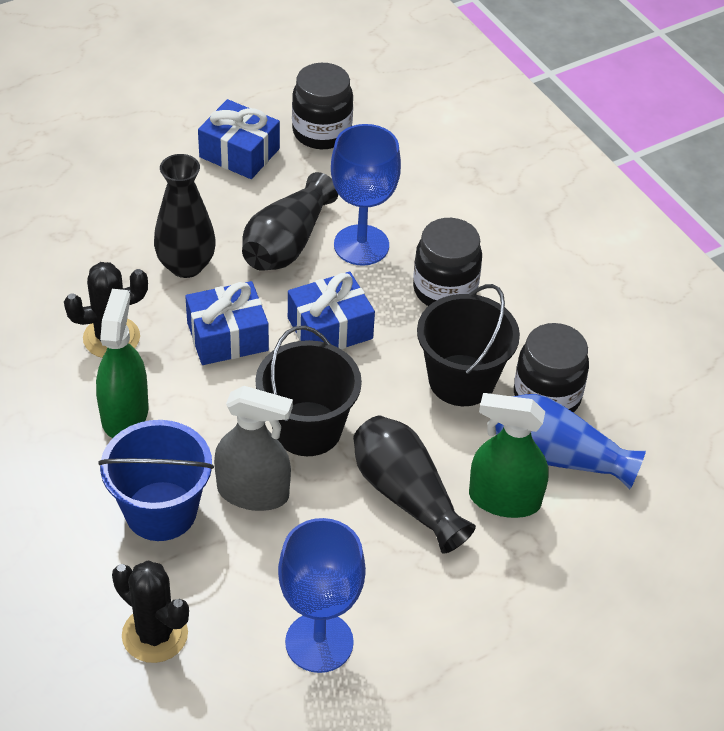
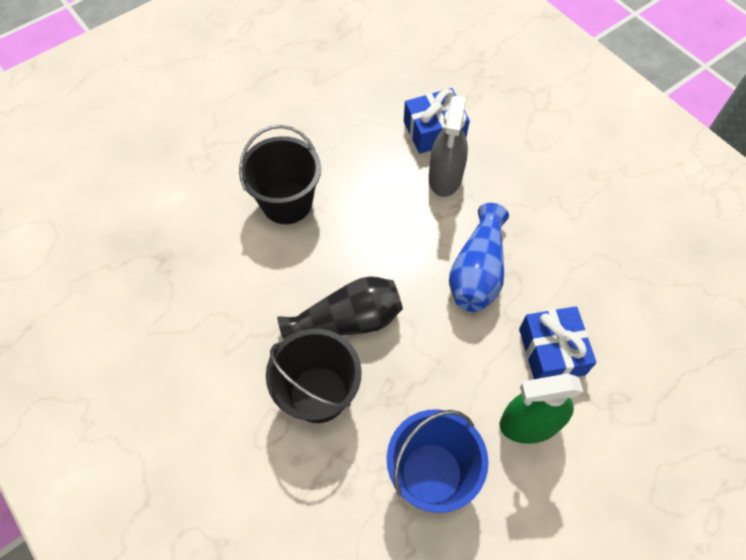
black cactus: 2 -> 0
black jar: 3 -> 0
black vase: 3 -> 1
blue gift: 3 -> 2
blue goblet: 2 -> 0
green spray bottle: 2 -> 1

